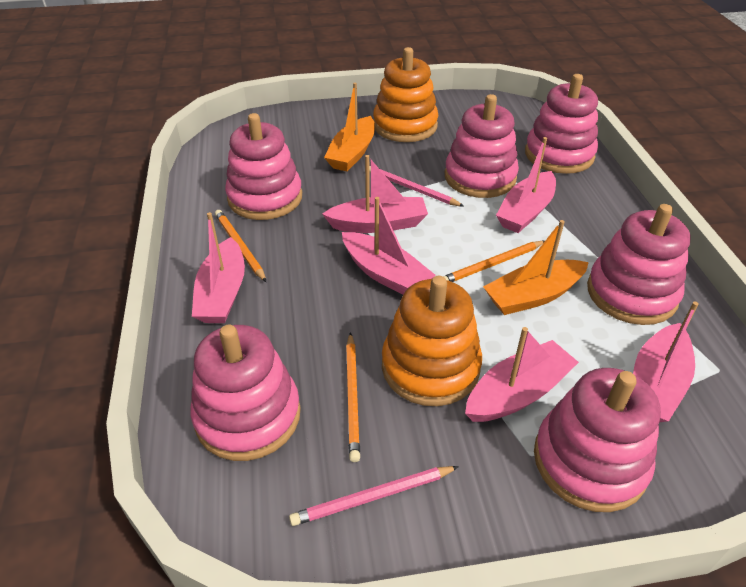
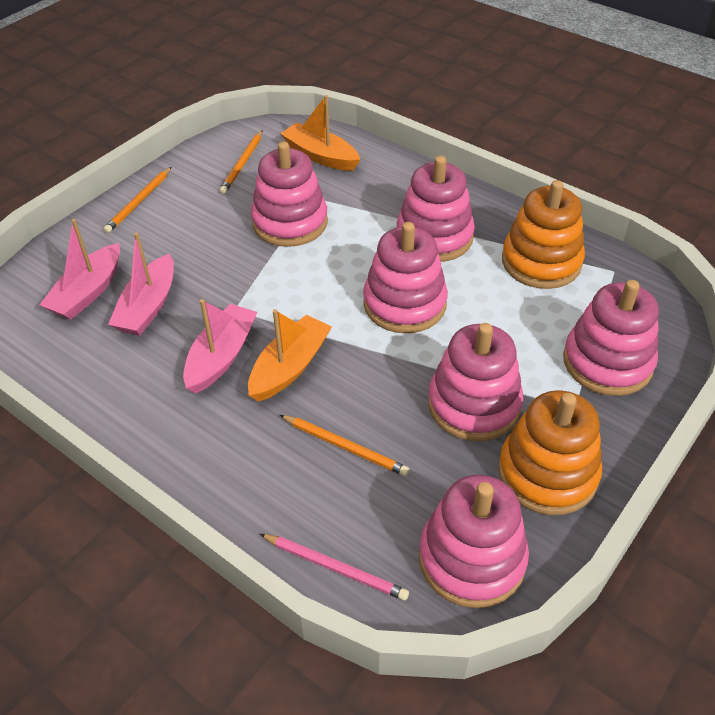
pink boat: 6 -> 3
pink pencil: 2 -> 1

